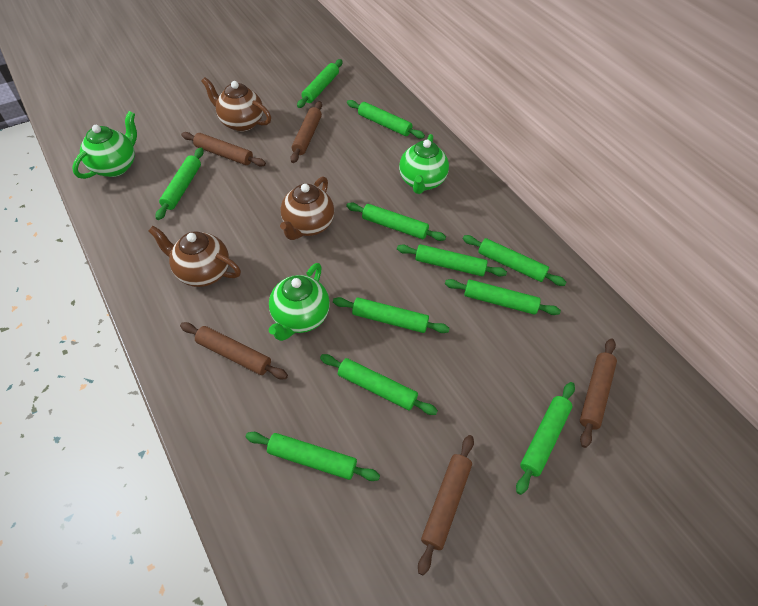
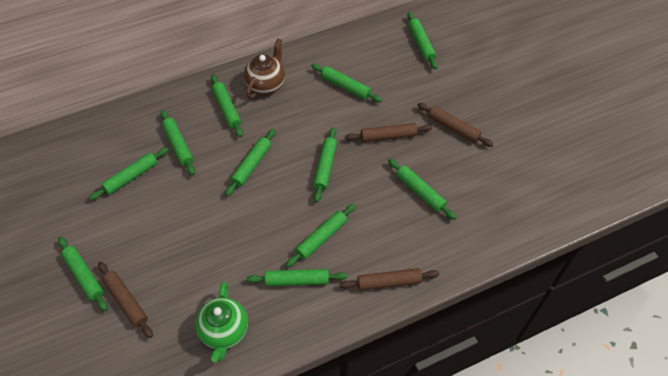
brown rolling pin: 5 -> 4
brown teapot: 3 -> 1
green teapot: 3 -> 1

